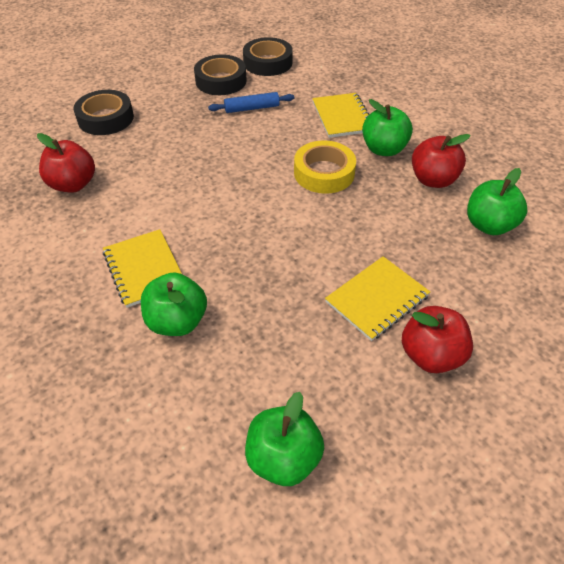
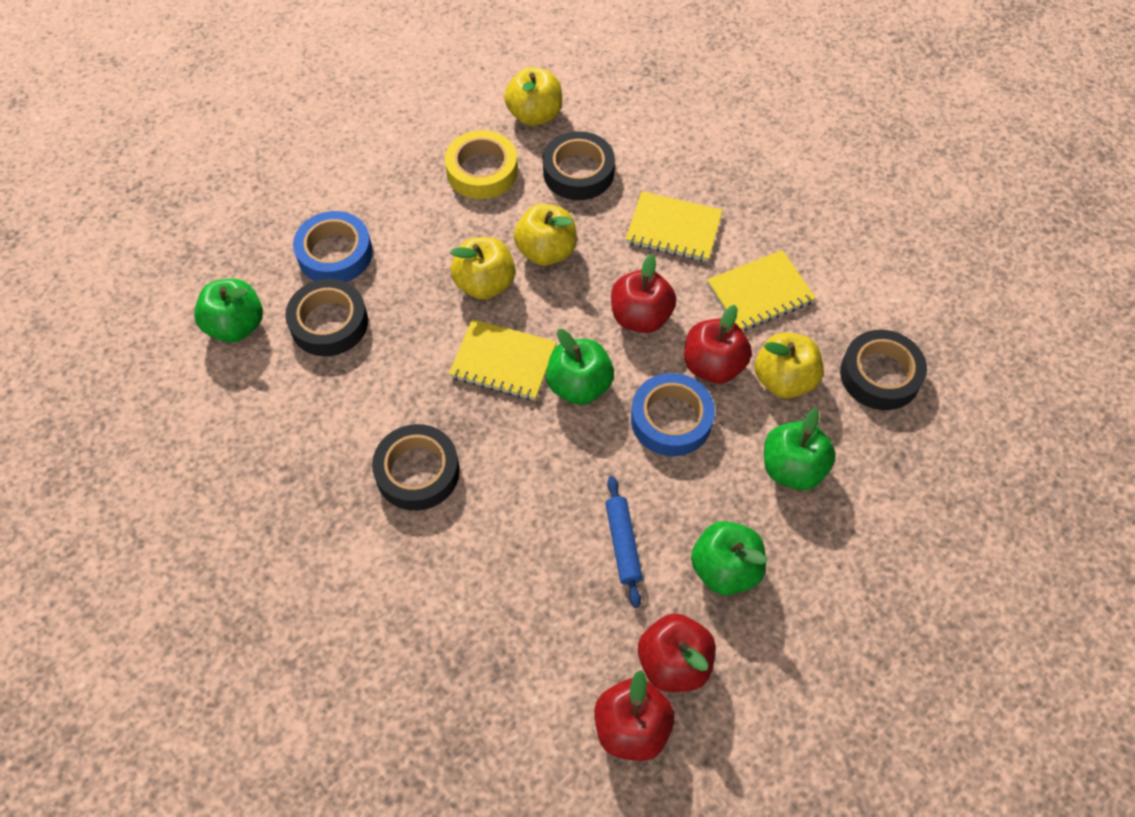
black tape: 3 -> 4
blue tape: 0 -> 2
red apple: 3 -> 4
yellow apple: 0 -> 4

